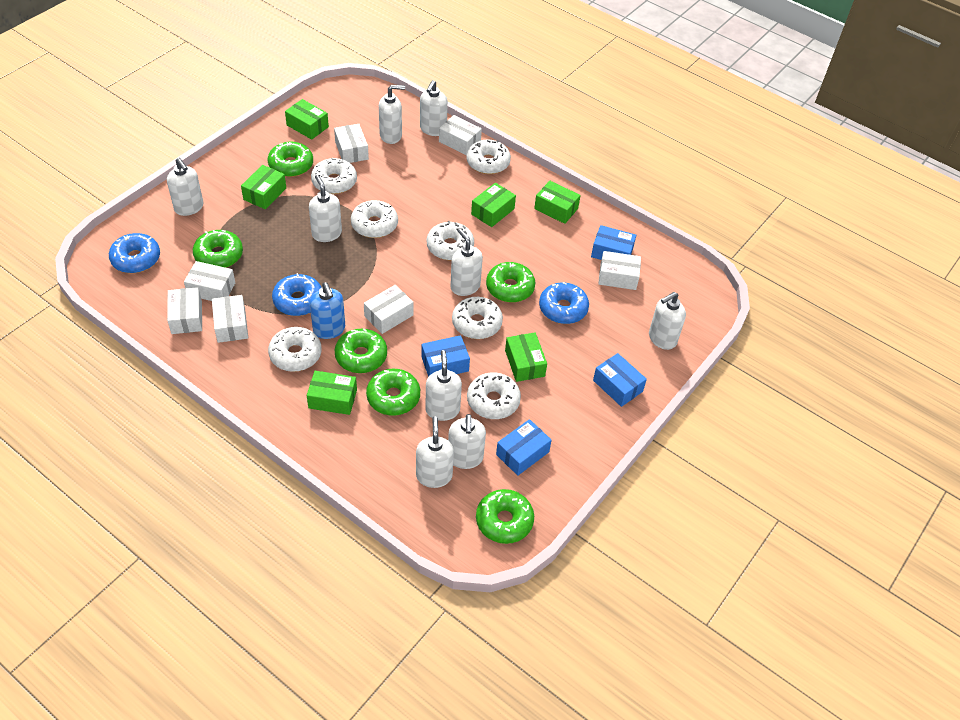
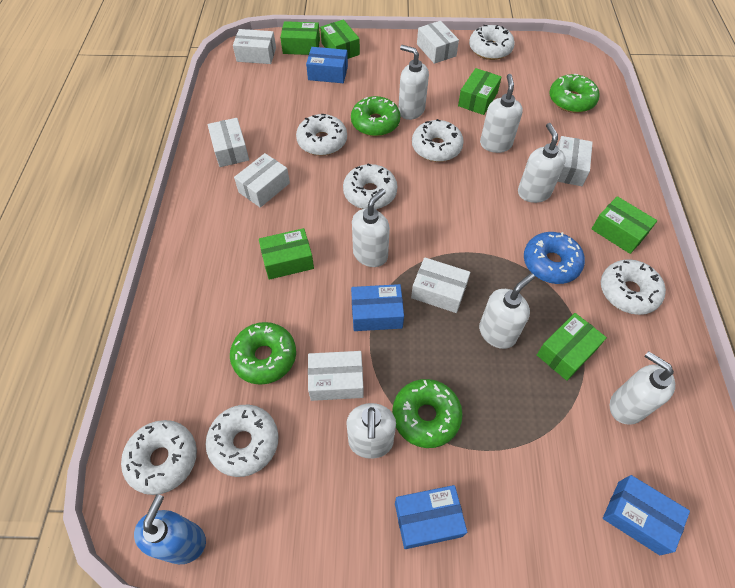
blue donut: 3 -> 1
green donut: 6 -> 4
white soap dispenser: 9 -> 7

